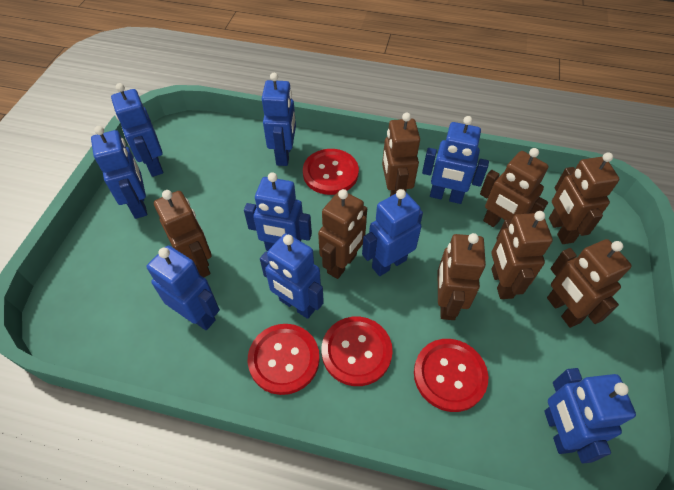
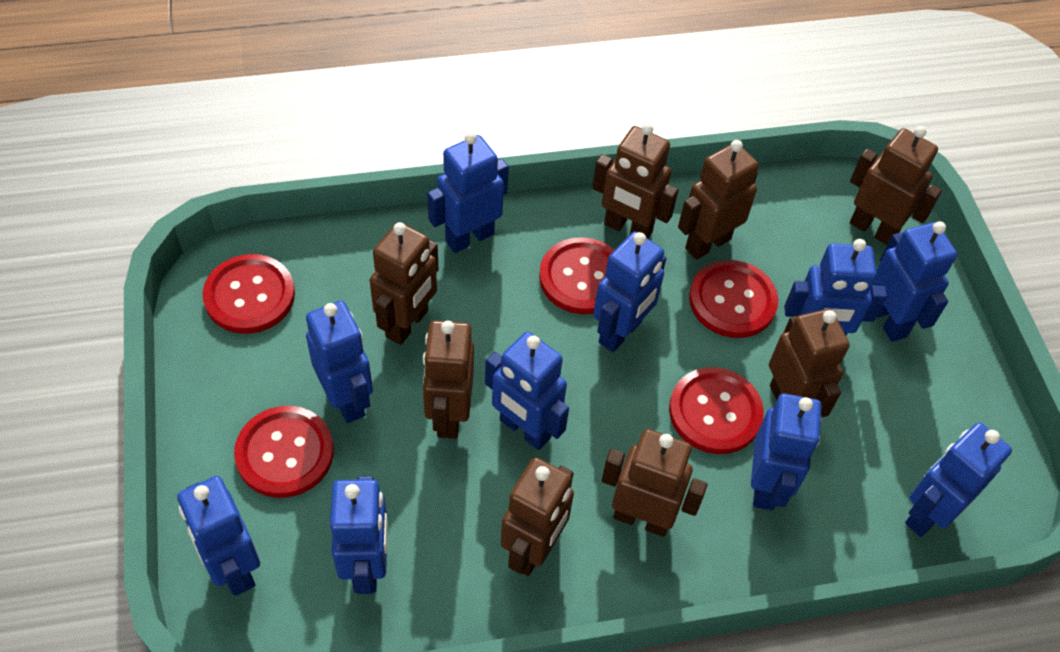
blue robot: 9 -> 10
red button: 4 -> 5

